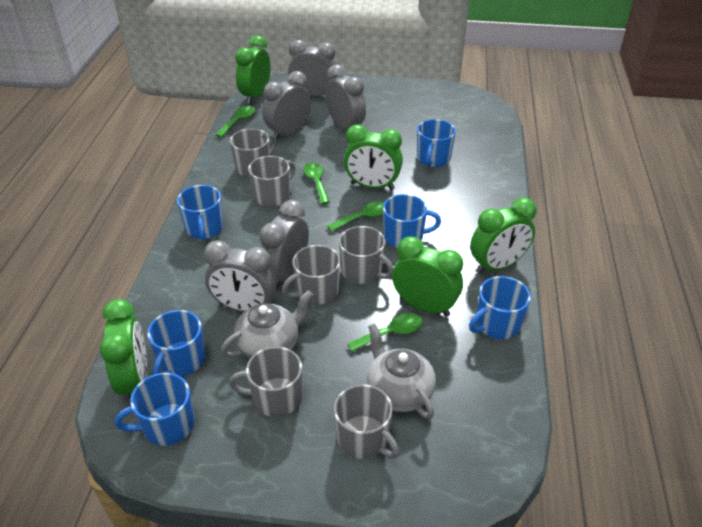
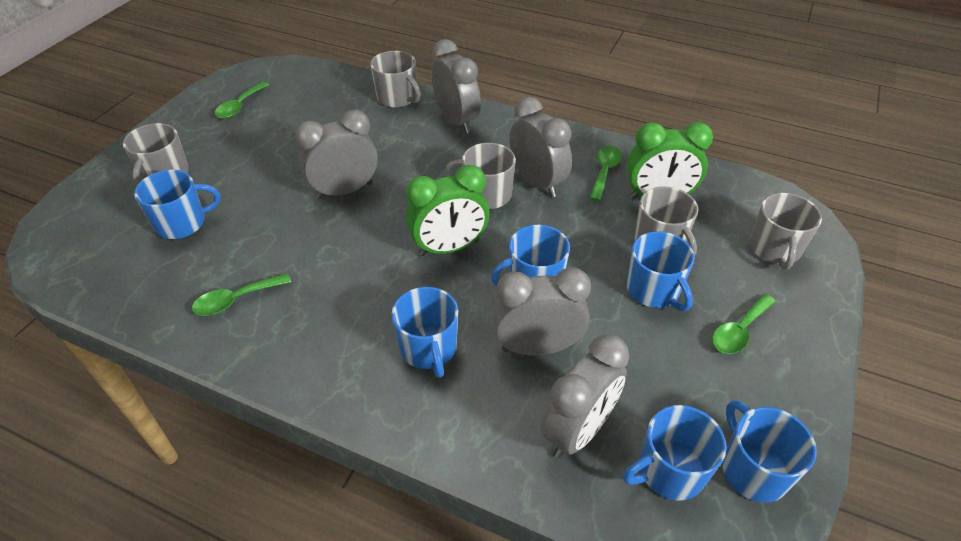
green clock: 5 -> 2
grey mug: 6 -> 5
grey teapot: 2 -> 0

